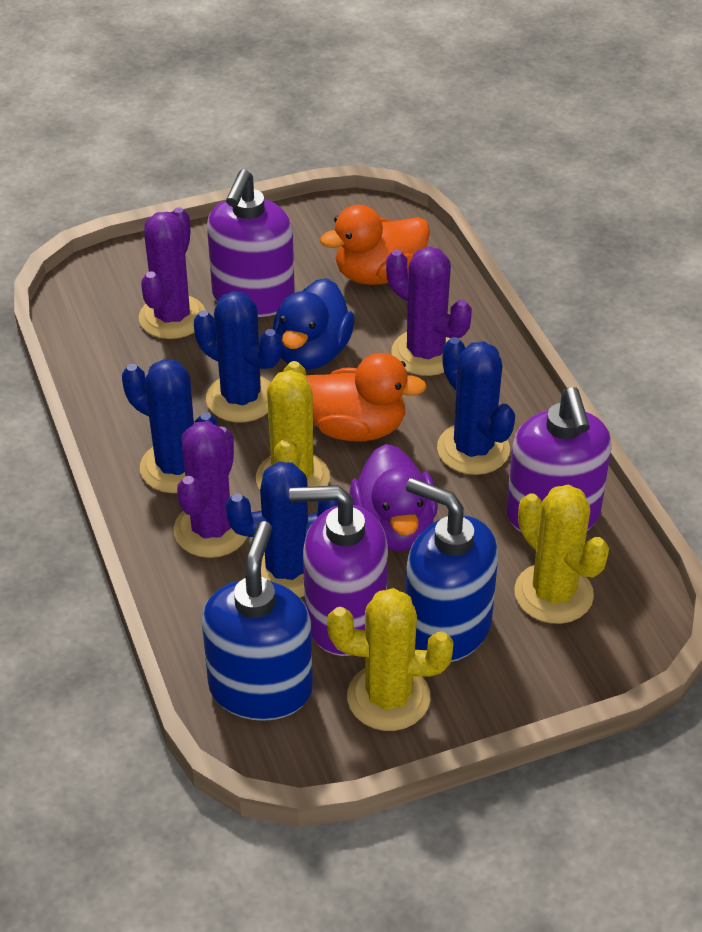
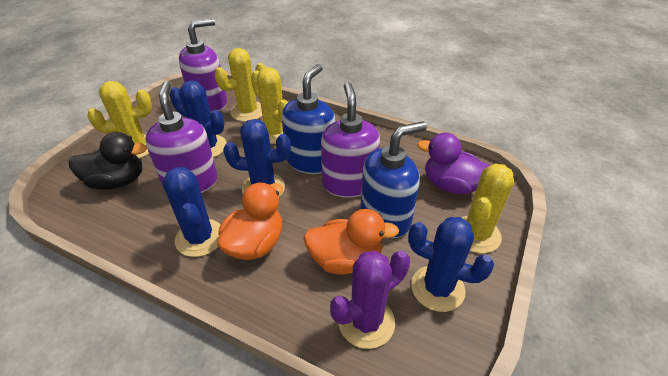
black duck: 0 -> 1
blue duck: 1 -> 0
purple cactus: 3 -> 1
yellow cactus: 3 -> 4

